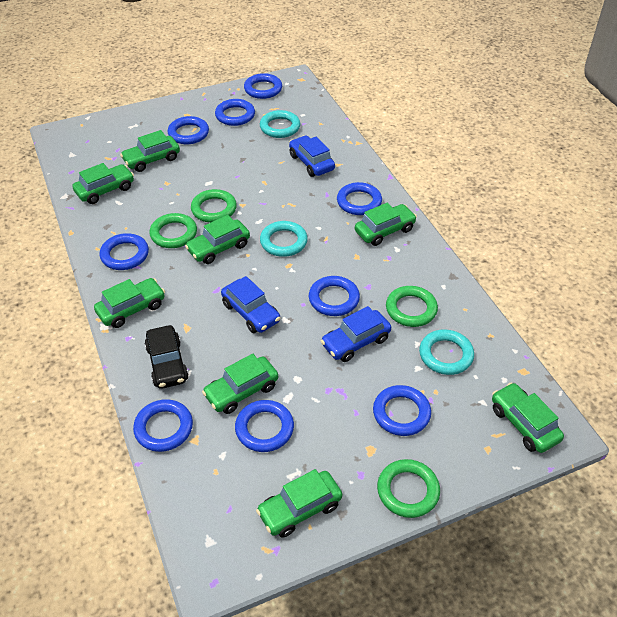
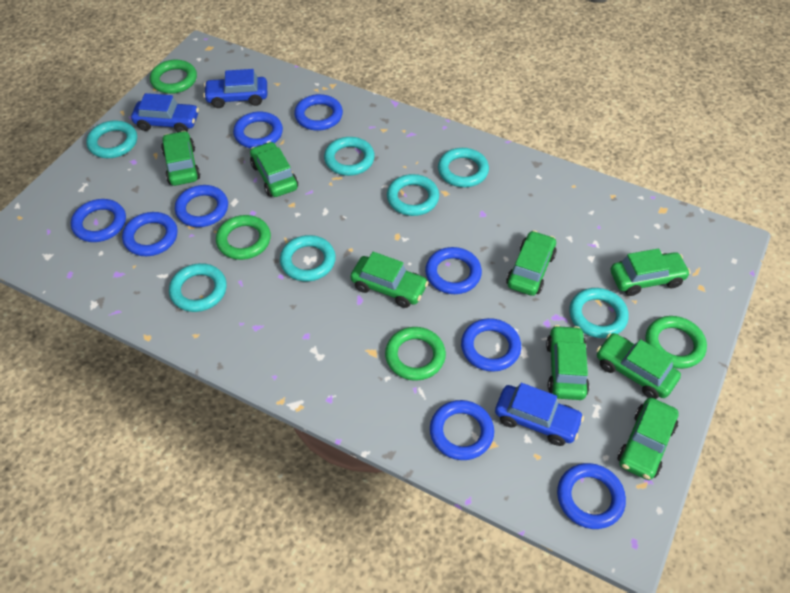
black car: 1 -> 0
turquoise ring: 3 -> 7

